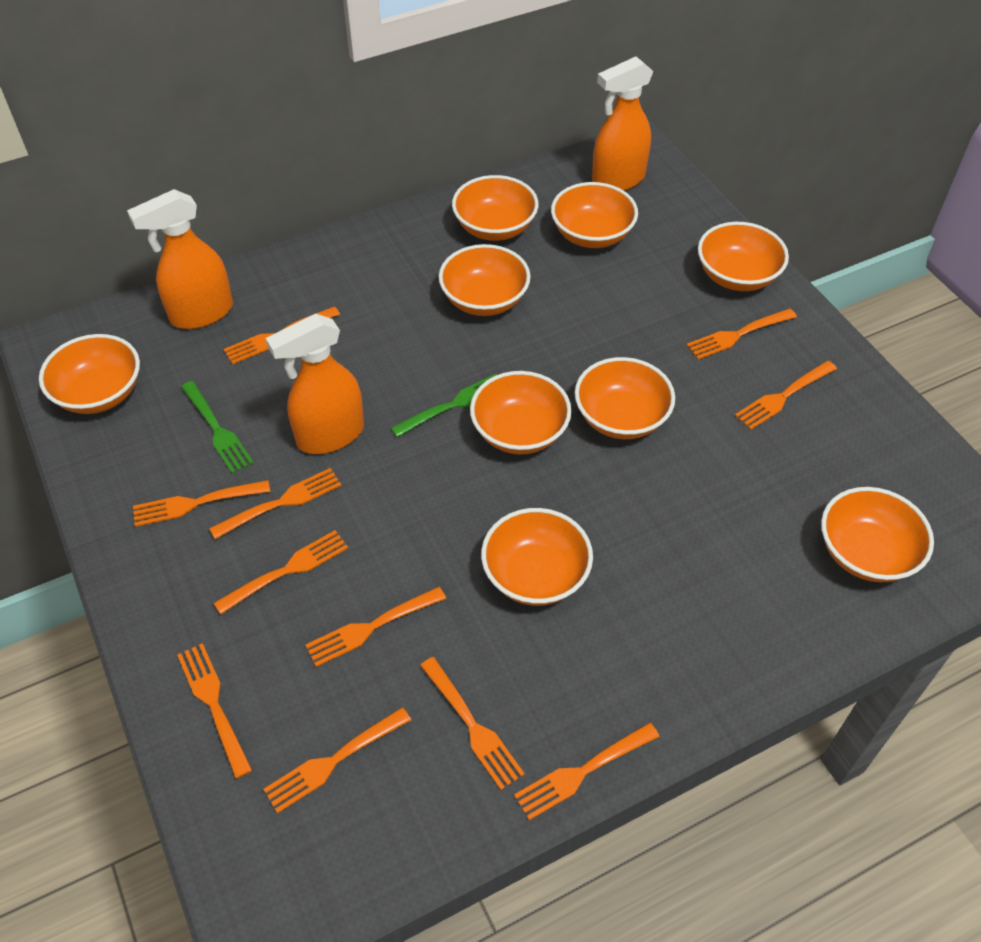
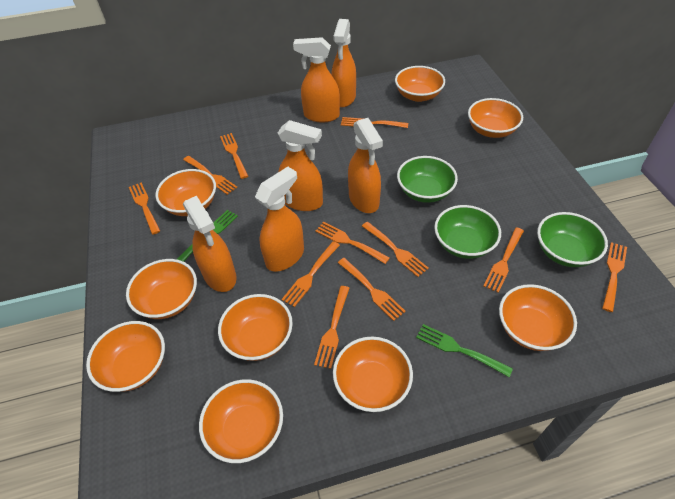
green bowl: 0 -> 3
orange spray bottle: 3 -> 6

